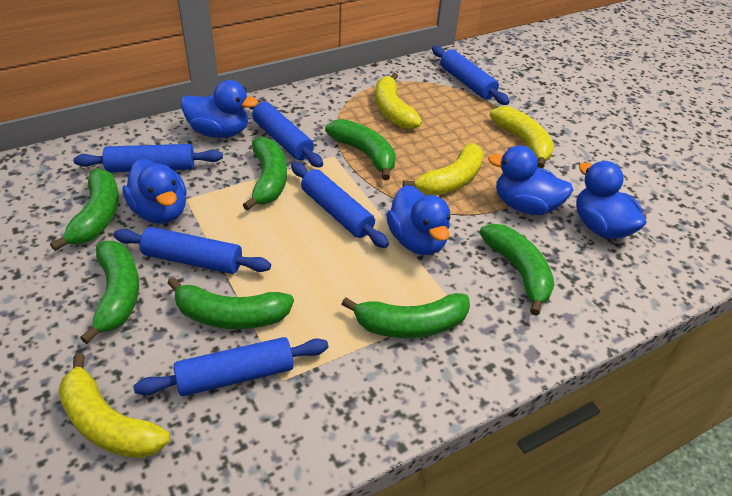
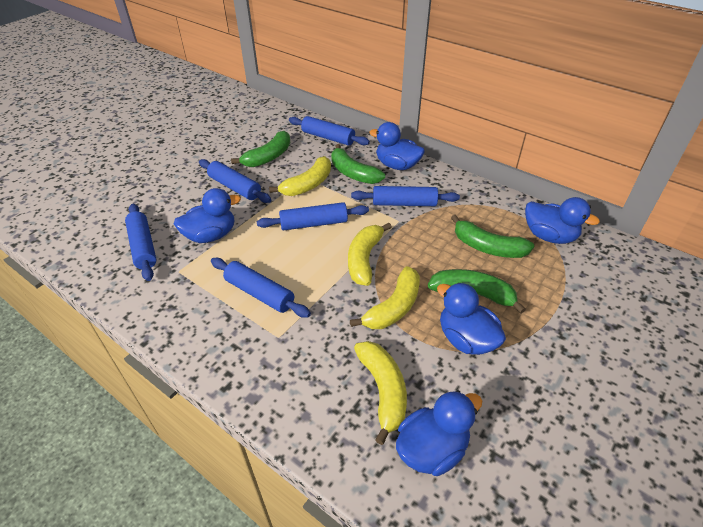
green banana: 7 -> 4

